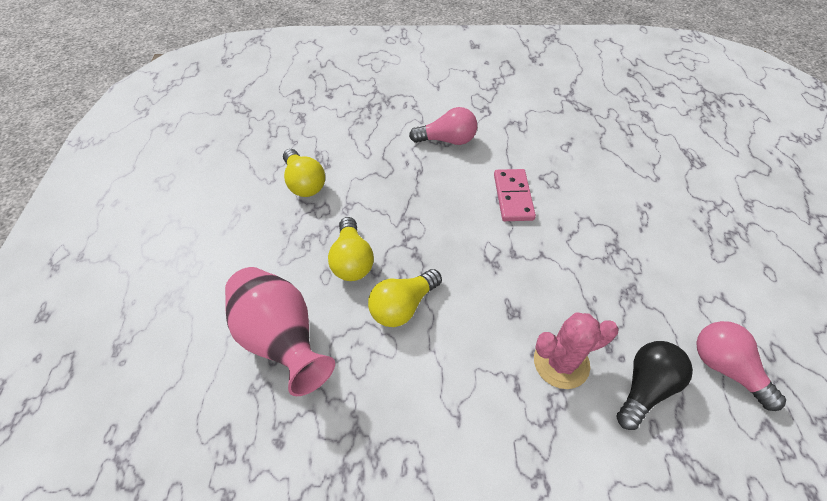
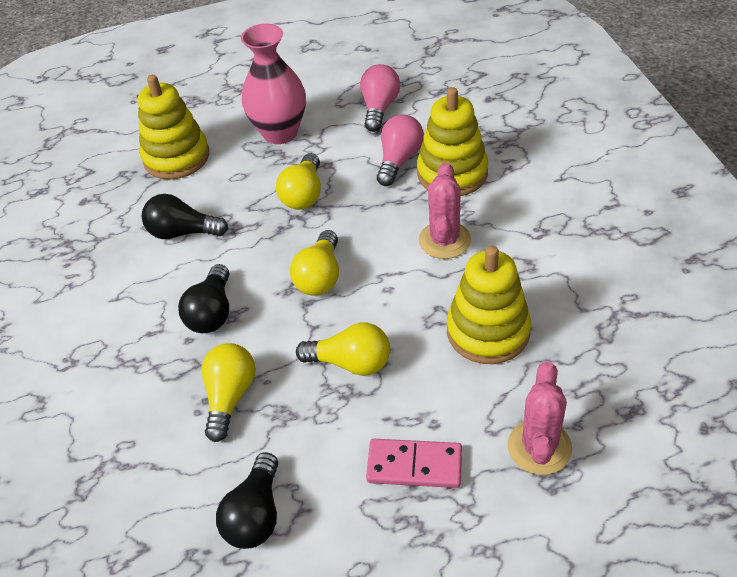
black light bulb: 1 -> 3
pink cactus: 1 -> 2
yellow light bulb: 3 -> 4
yellow stacking toy: 0 -> 3

